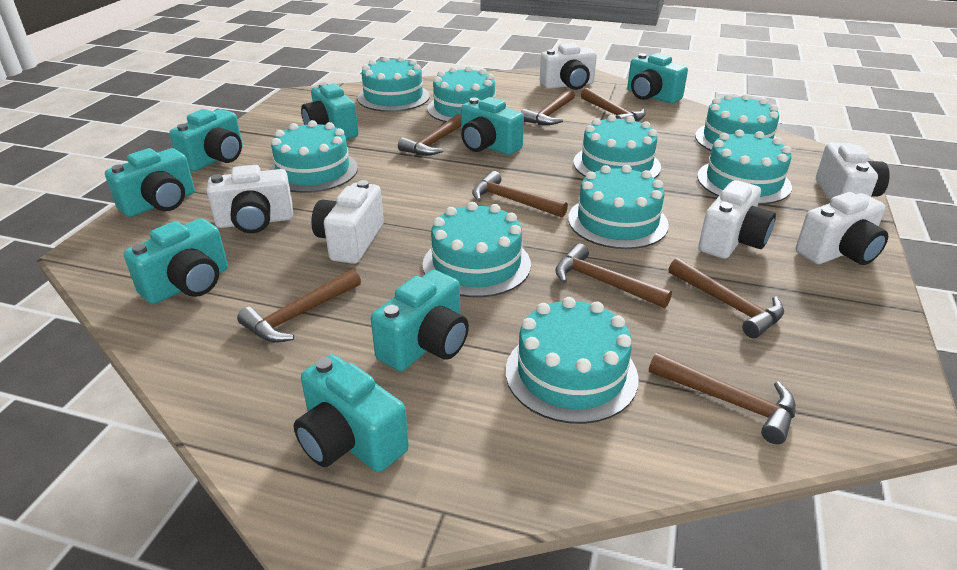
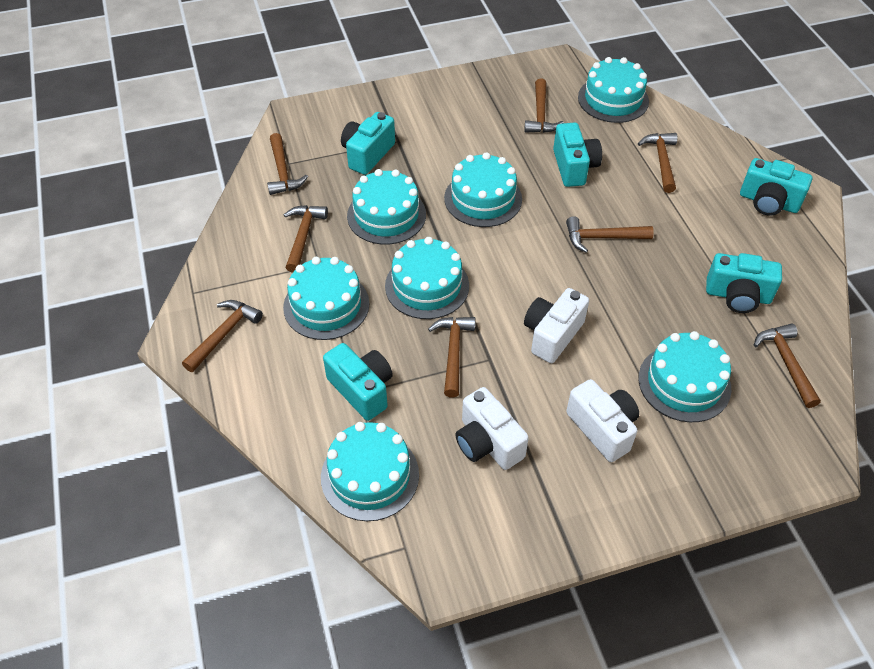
turquoise cake: 9 -> 7
turquoise camera: 8 -> 5
white camera: 6 -> 3

